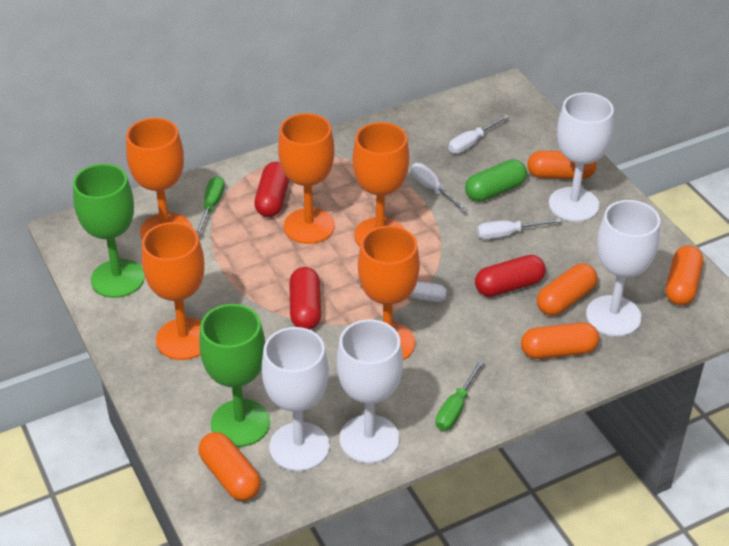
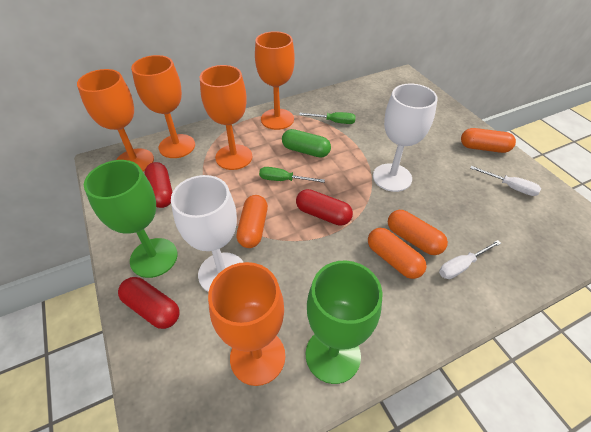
orange capsule: 5 -> 4
white goblet: 4 -> 2
white screwdriver: 4 -> 2

